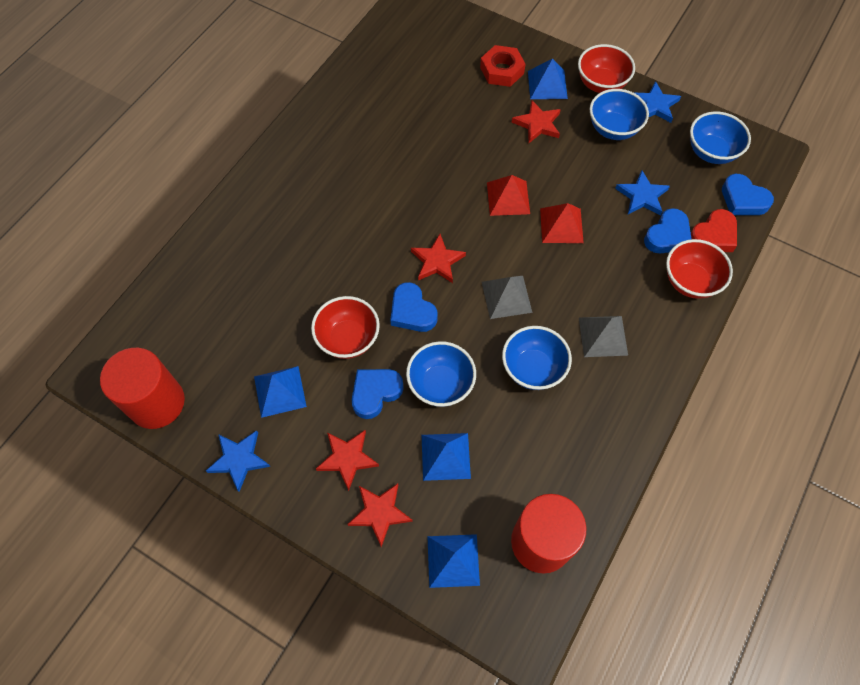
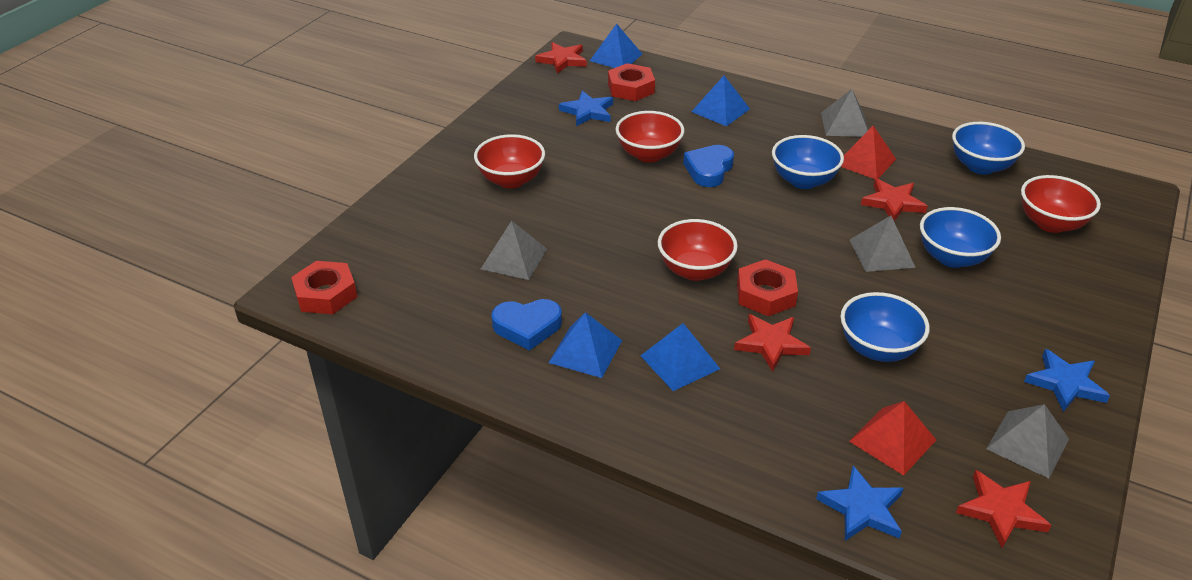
blue heart: 4 -> 2
grey pyramid: 2 -> 4
red bowl: 3 -> 4
red cylinder: 2 -> 0
red heart: 1 -> 0
red nut: 1 -> 3

